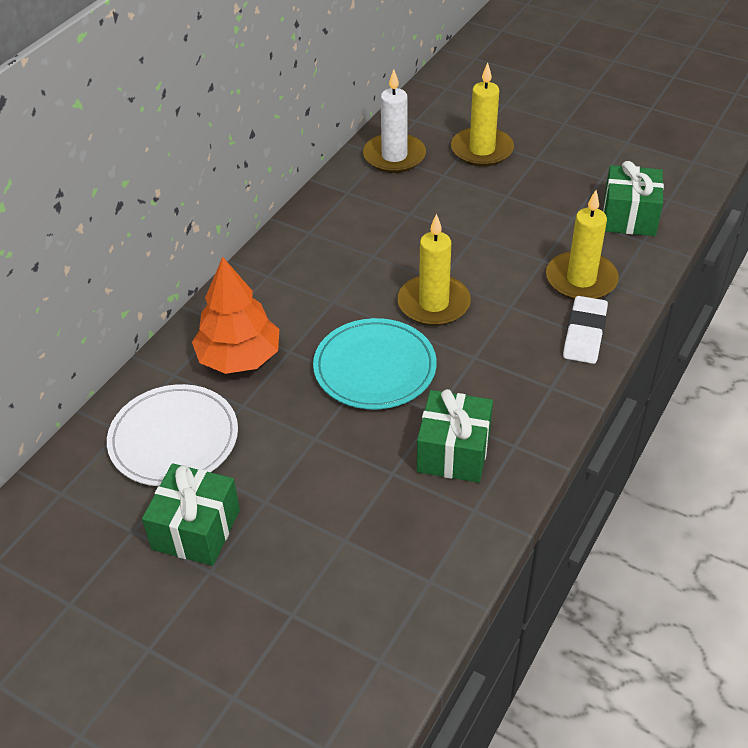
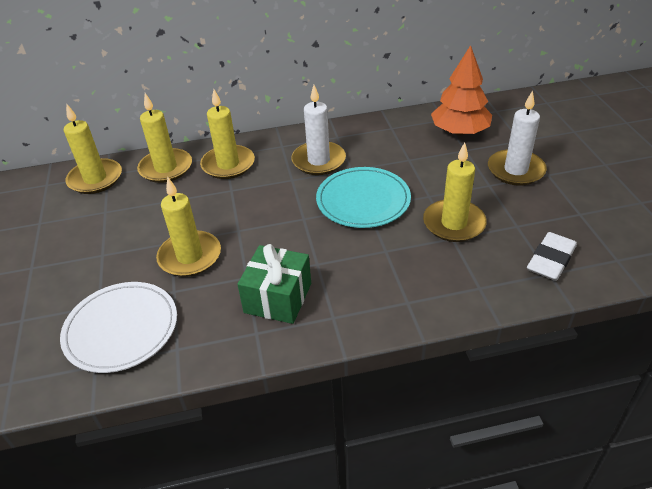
green gift: 3 -> 1
white candle: 1 -> 2
yellow candle: 3 -> 5

